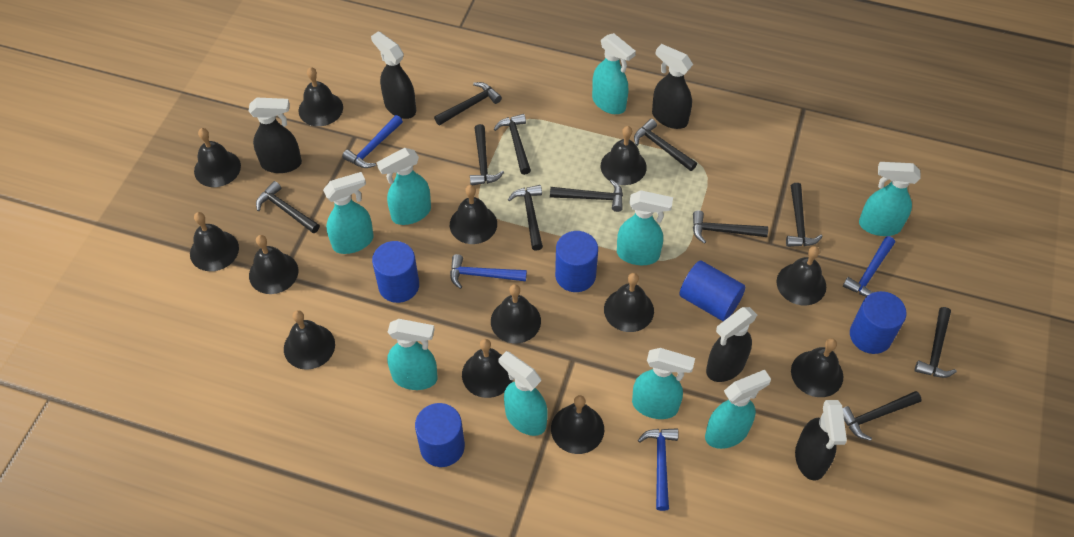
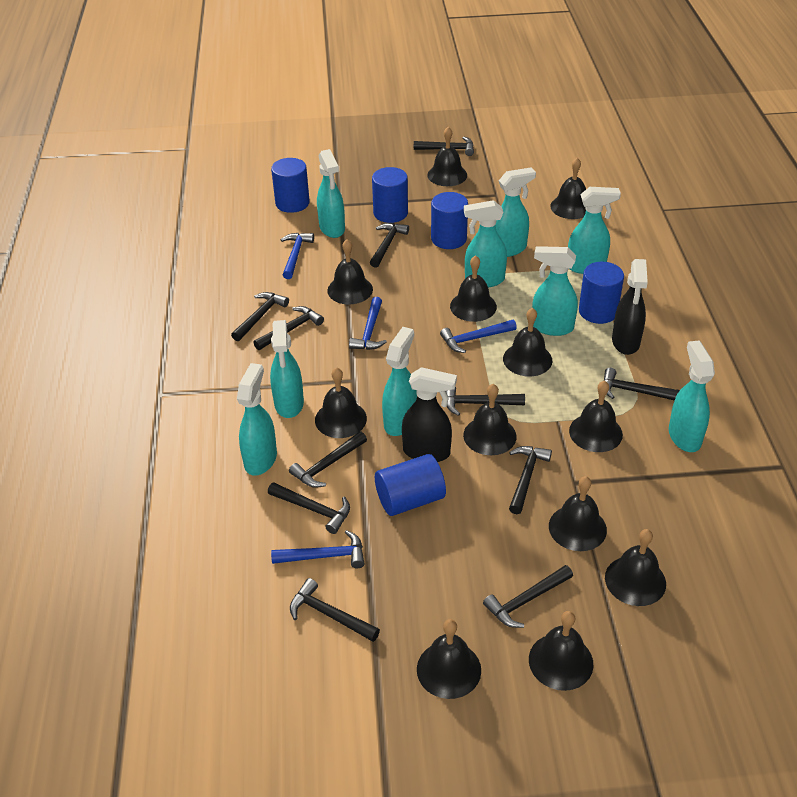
black bell: 13 -> 12
black spray bottle: 5 -> 2

